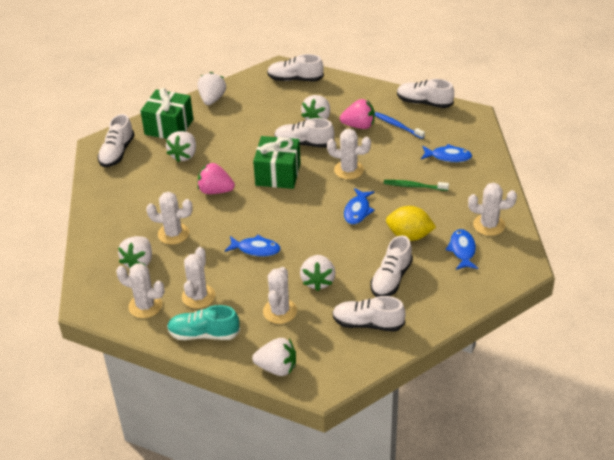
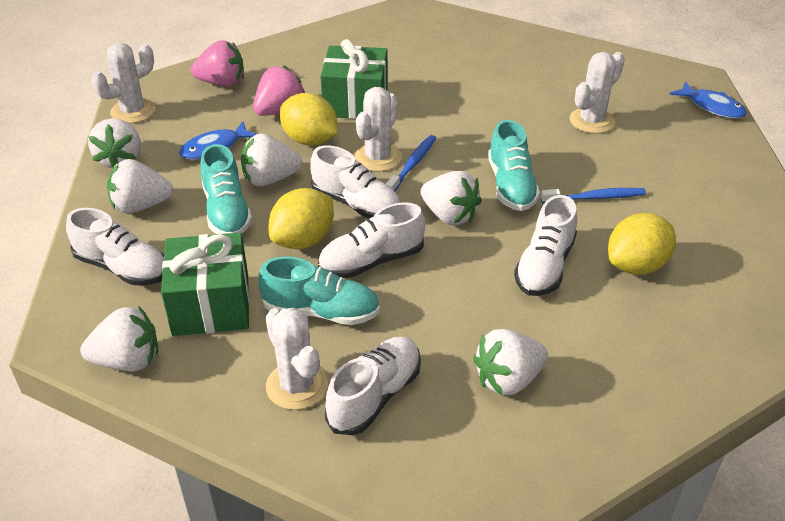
blue fish: 4 -> 2
blue toothbrush: 1 -> 2
green toothbrush: 1 -> 0
turquoise shoe: 1 -> 3
white cactus: 6 -> 4
white shoe: 6 -> 5
yellow lemon: 1 -> 3

